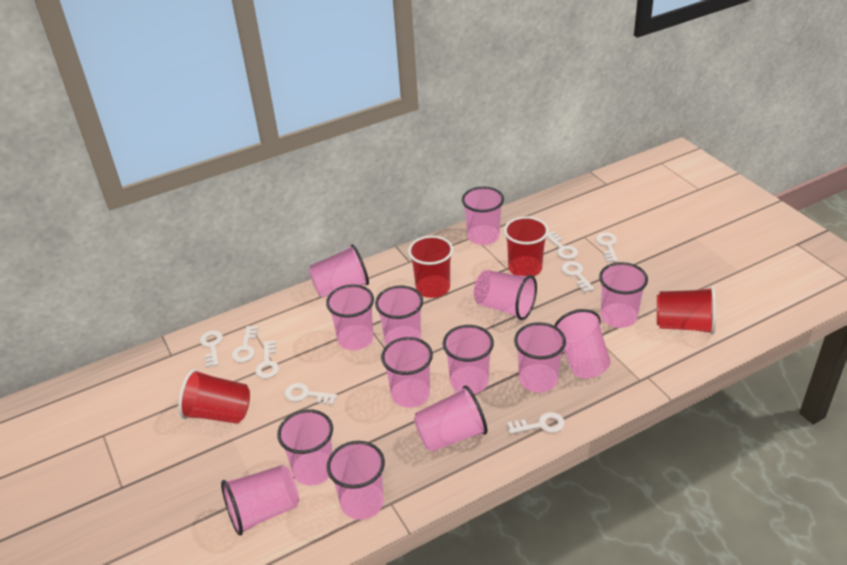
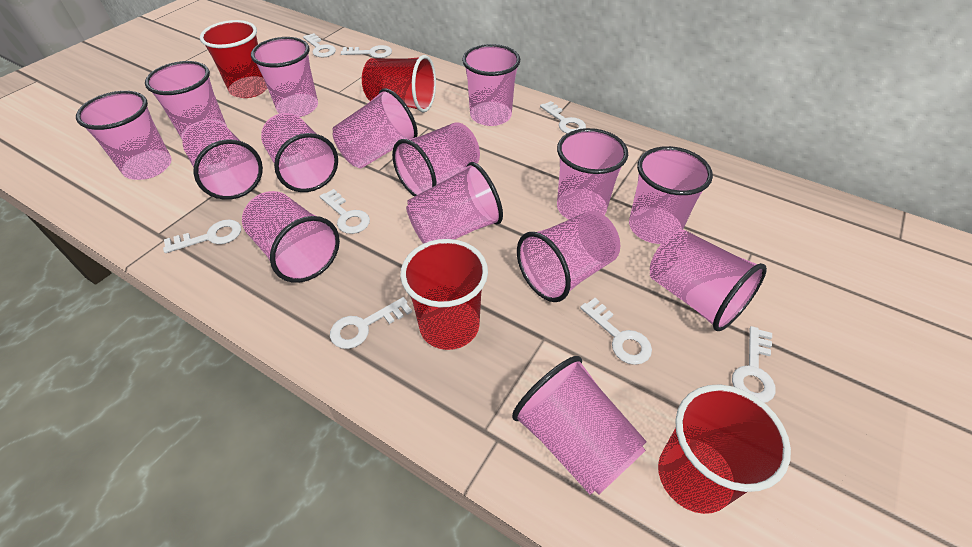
pink cup: 14 -> 15

